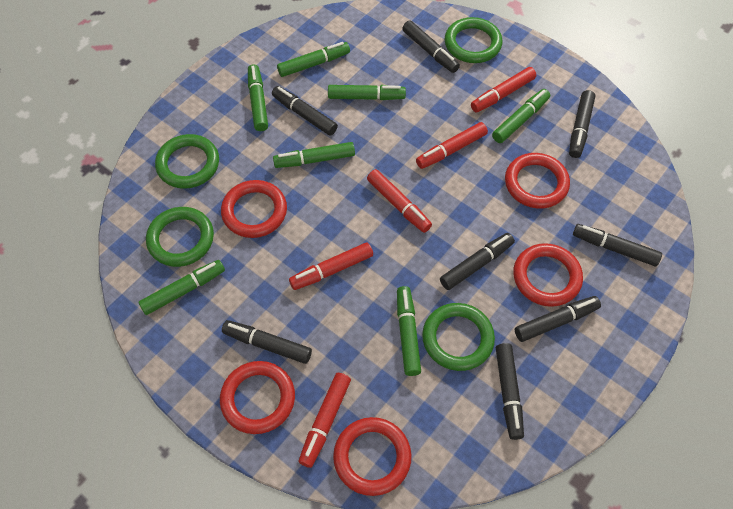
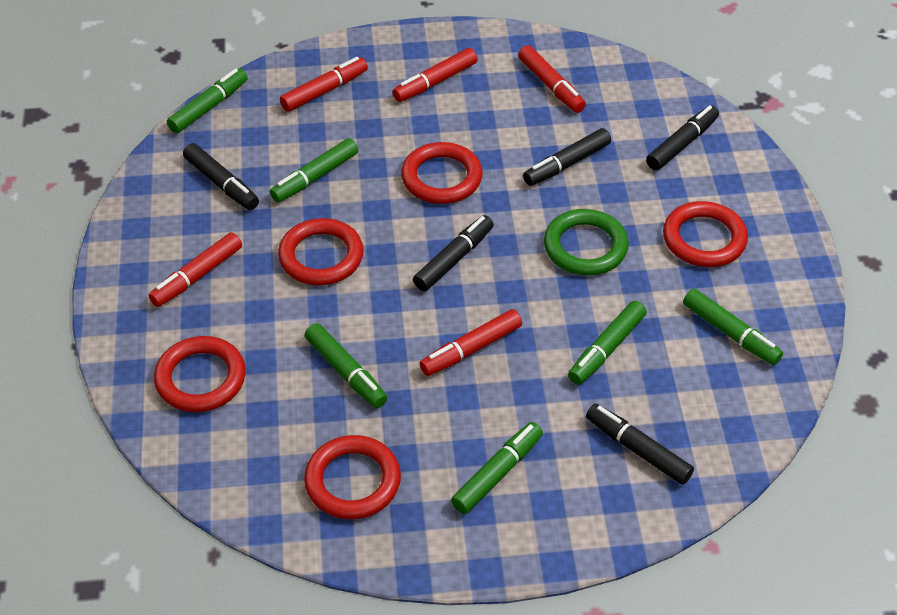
black marker: 8 -> 5
green marker: 7 -> 6
green ring: 4 -> 1

